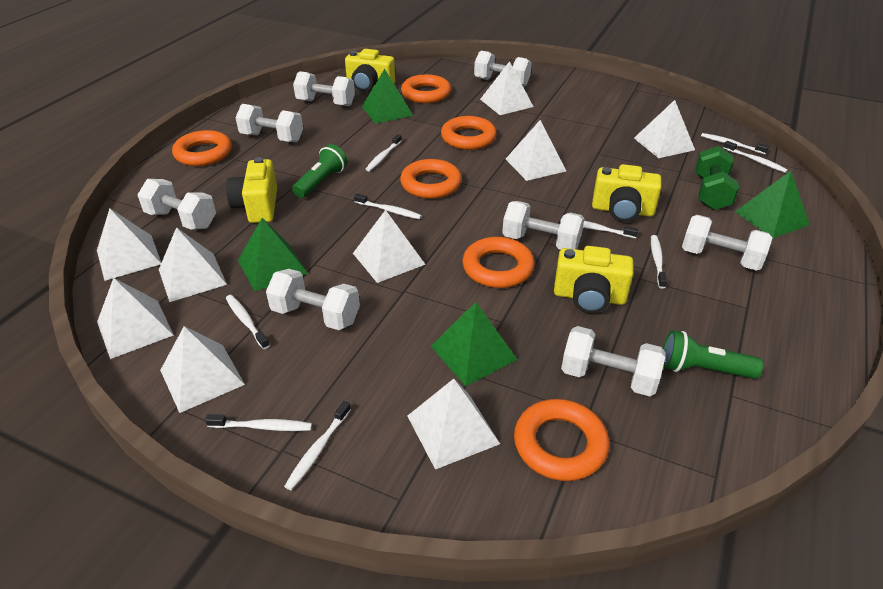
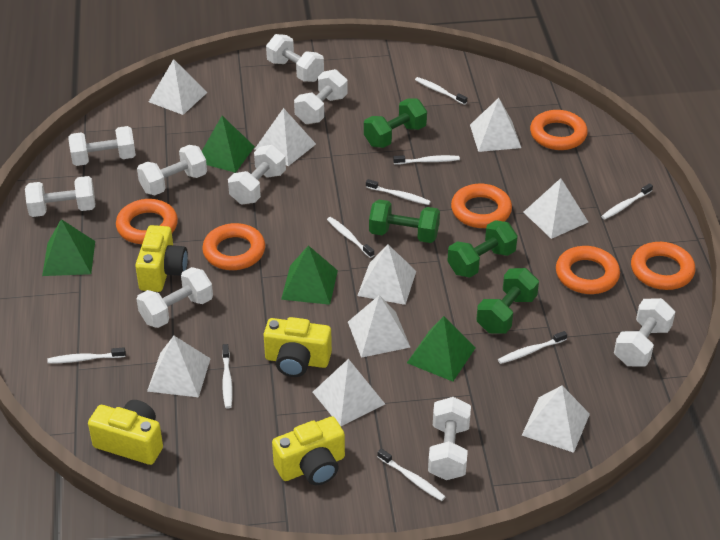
green dumbbell: 1 -> 4
green flashlight: 2 -> 0
white dumbbell: 8 -> 9

